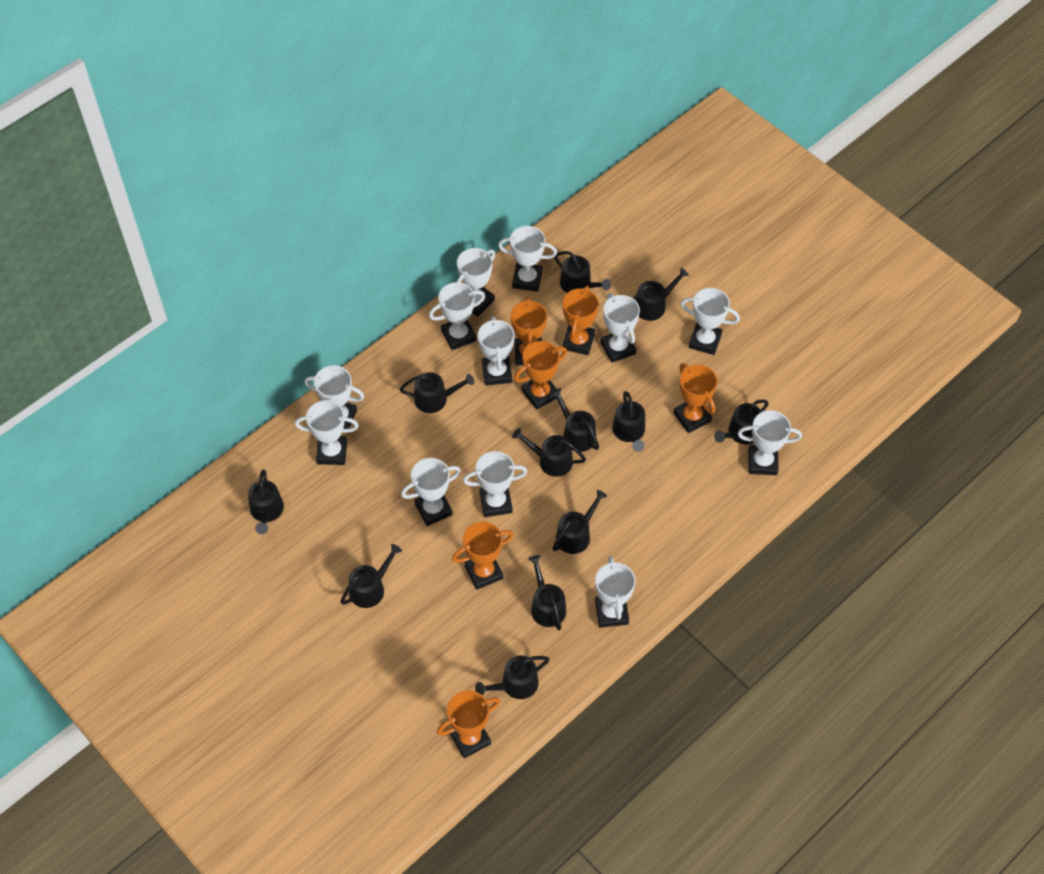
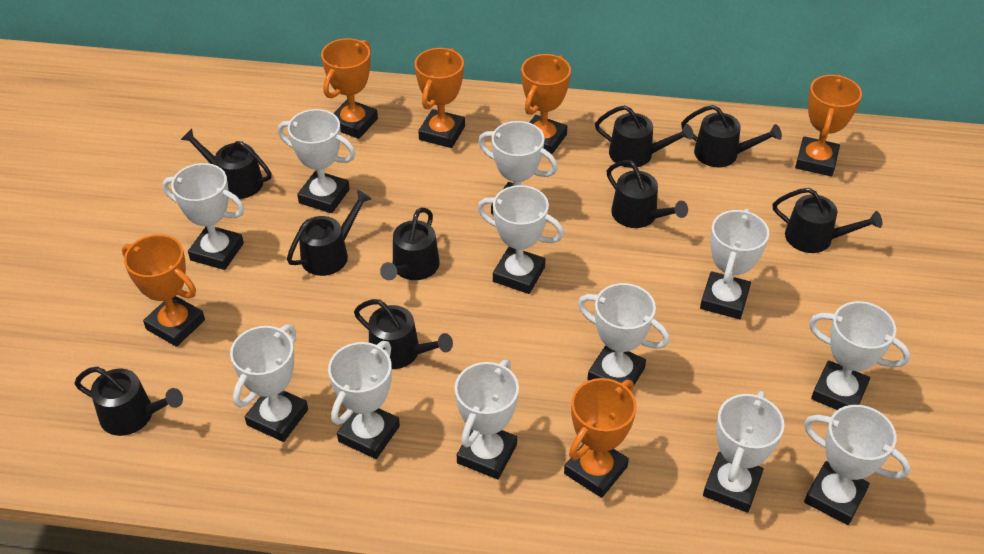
black watering can: 12 -> 9

